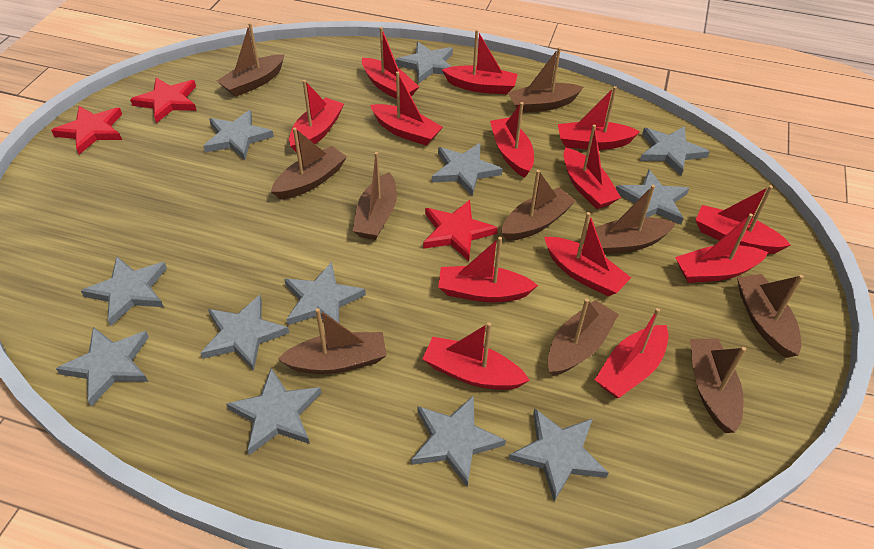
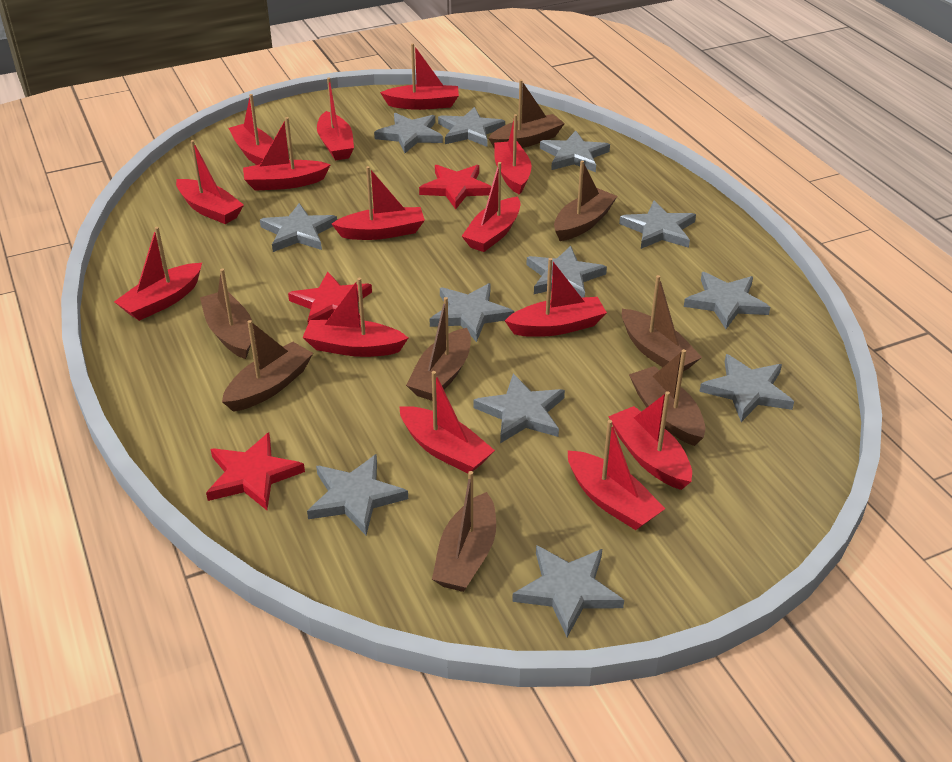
brown boat: 10 -> 8
red boat: 13 -> 14

